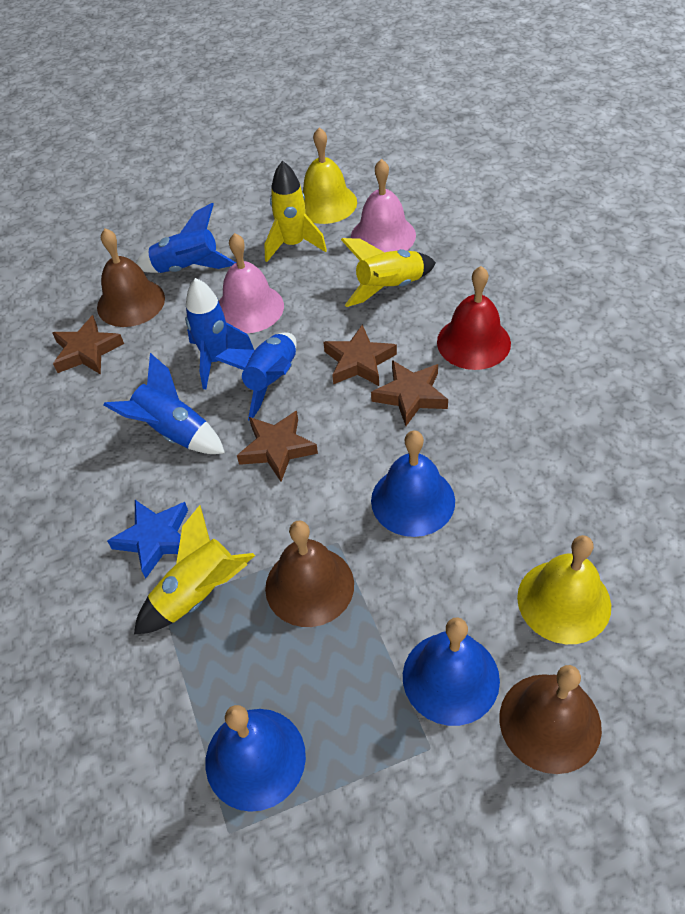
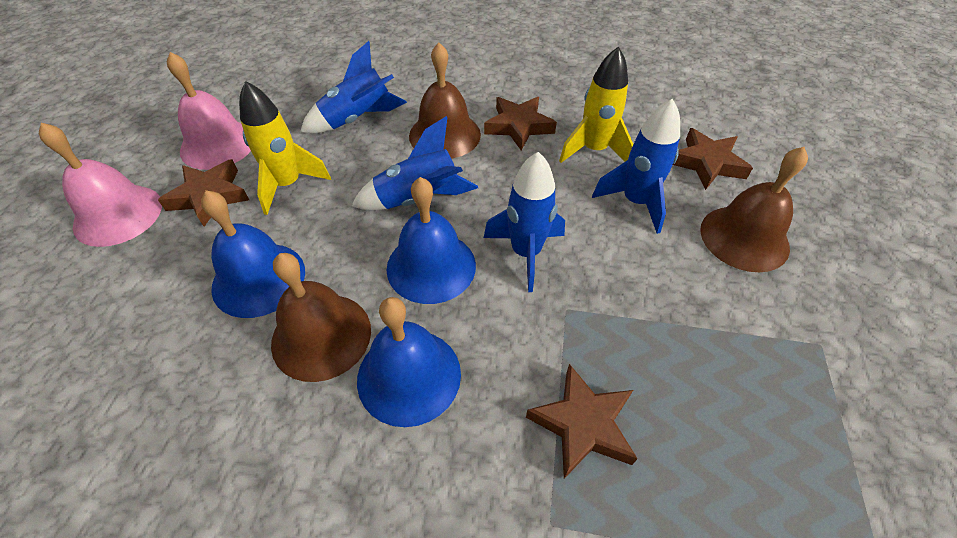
blue star: 1 -> 0
red bell: 1 -> 0
yellow bell: 2 -> 0
yellow rocket: 3 -> 2

